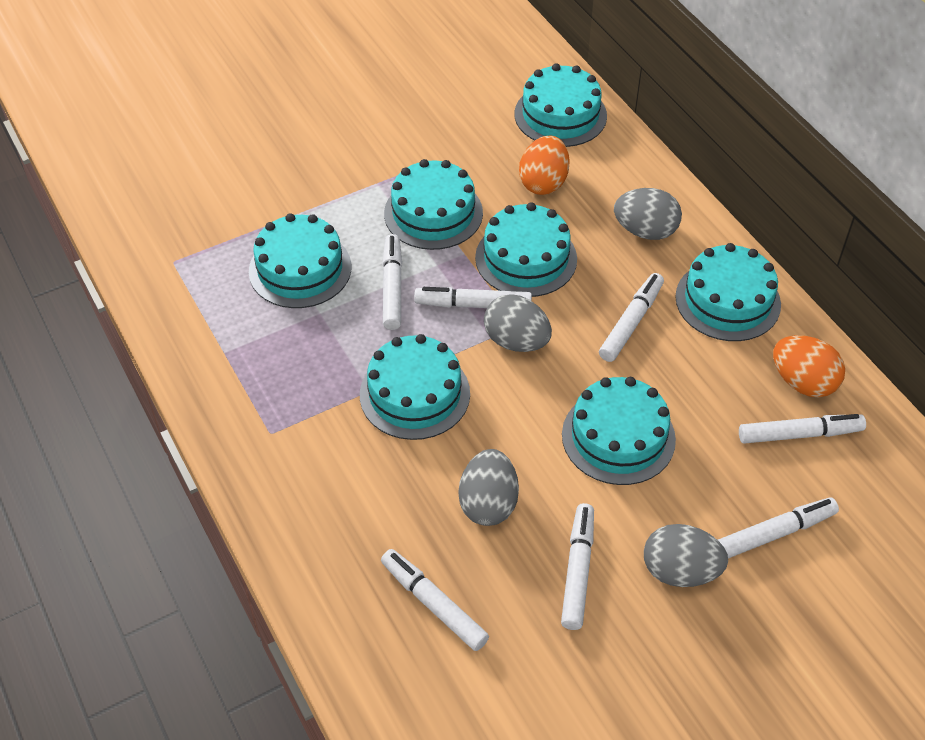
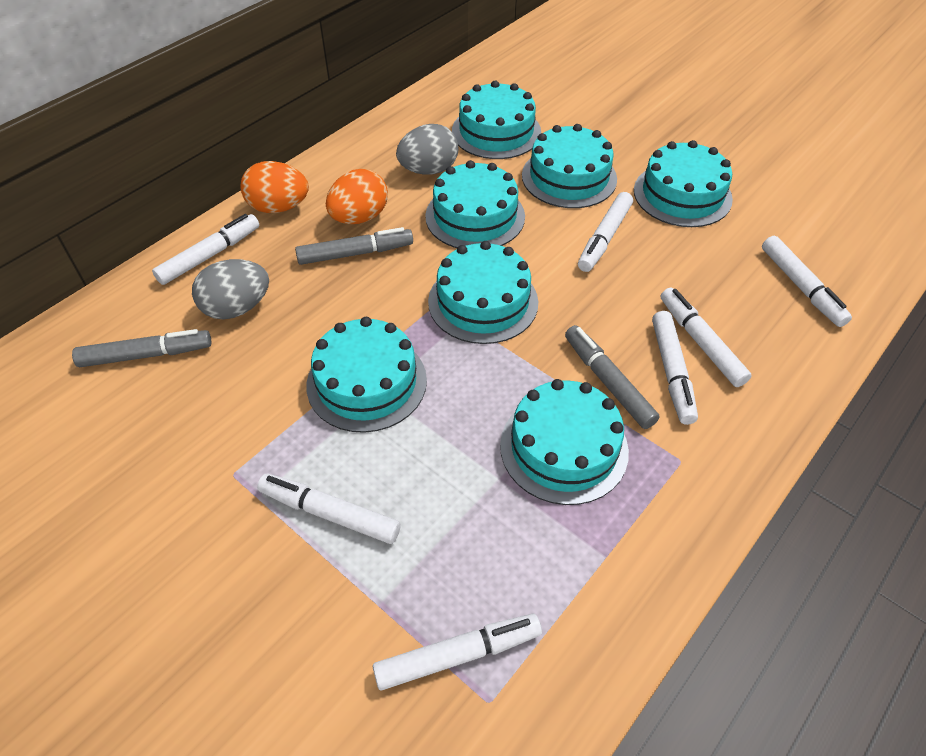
grey egg: 4 -> 2
grey marker: 0 -> 3

